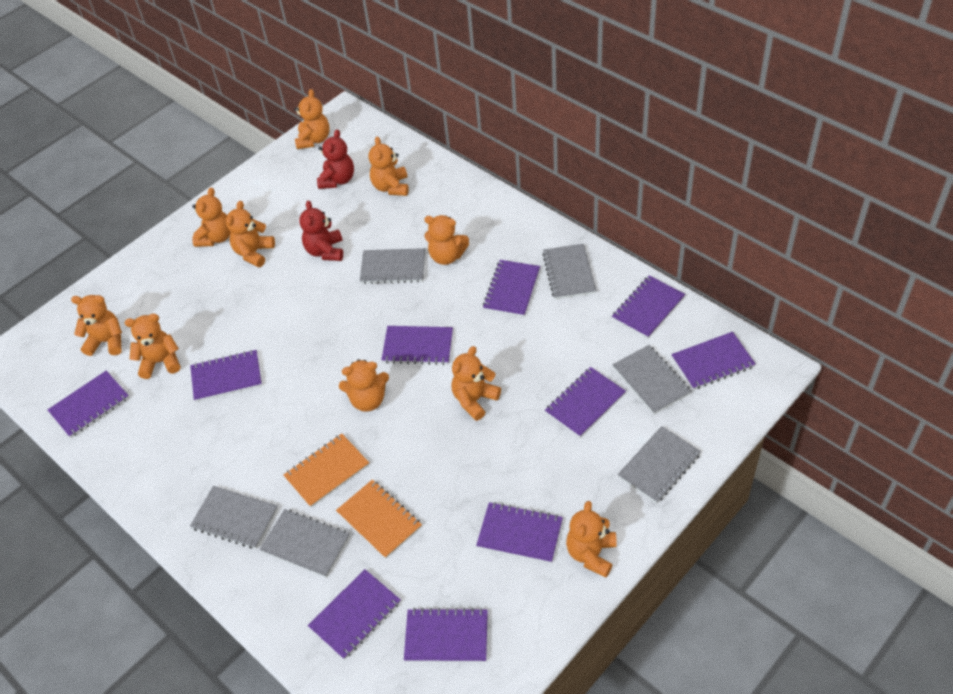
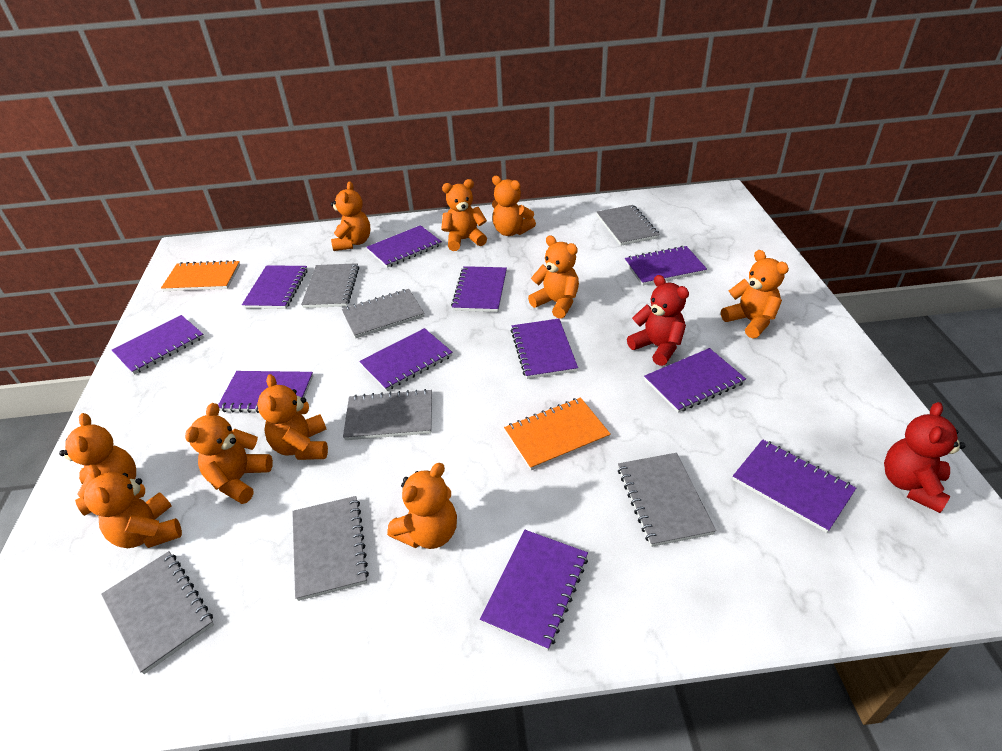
grey notebook: 6 -> 7
purple notebook: 10 -> 11

